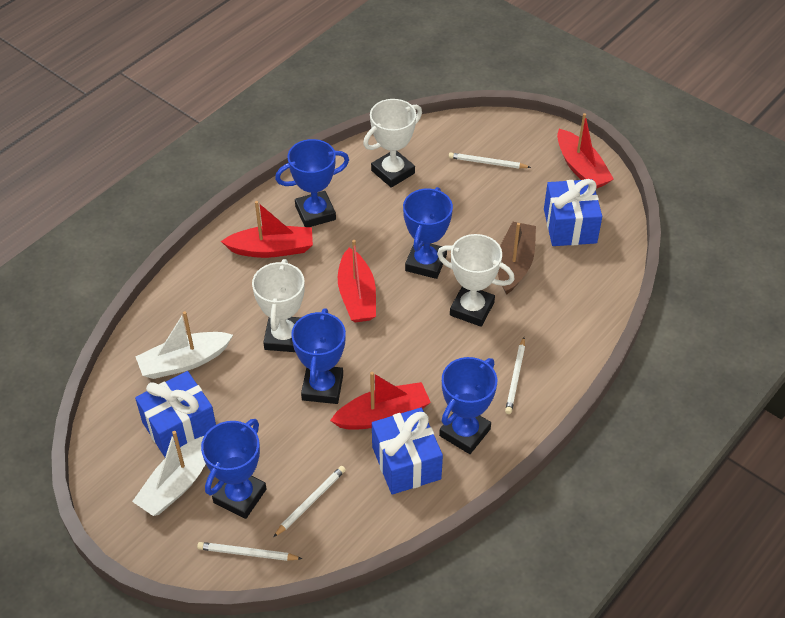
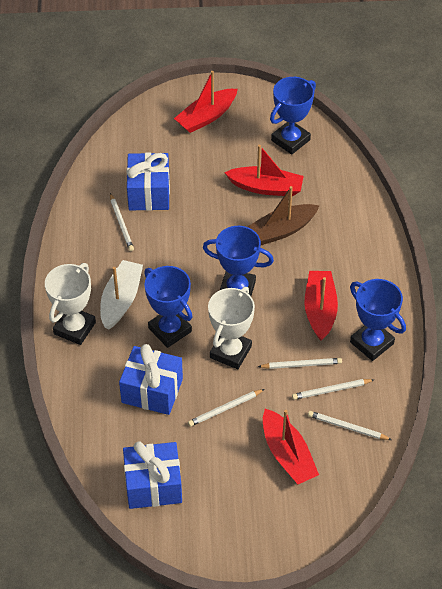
blue trophy: 5 -> 4
white boat: 2 -> 1
white pencil: 4 -> 5
white trophy: 3 -> 2

